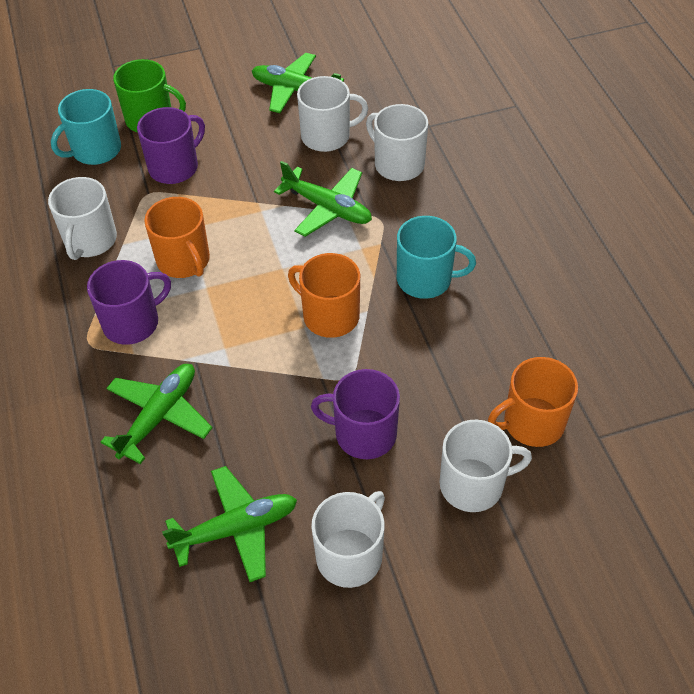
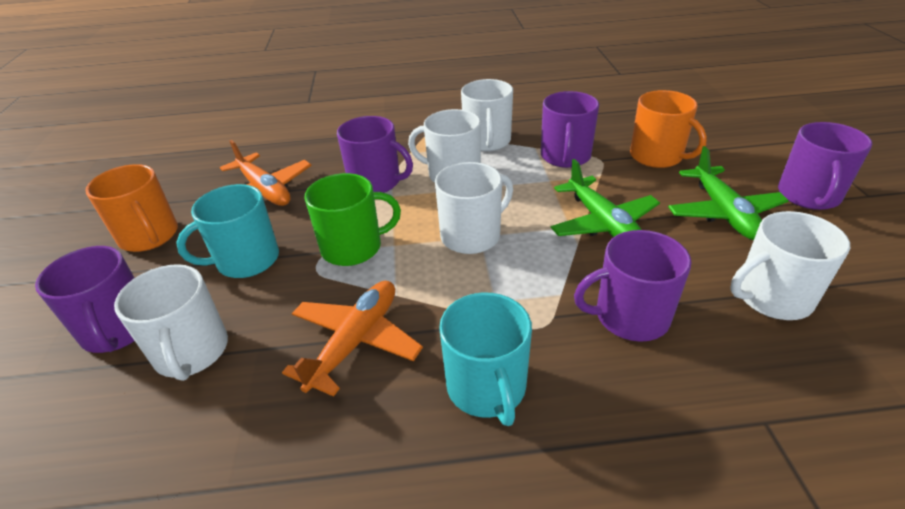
green plane: 4 -> 2
orange mug: 3 -> 2
orange plane: 0 -> 2
purple mug: 3 -> 5

